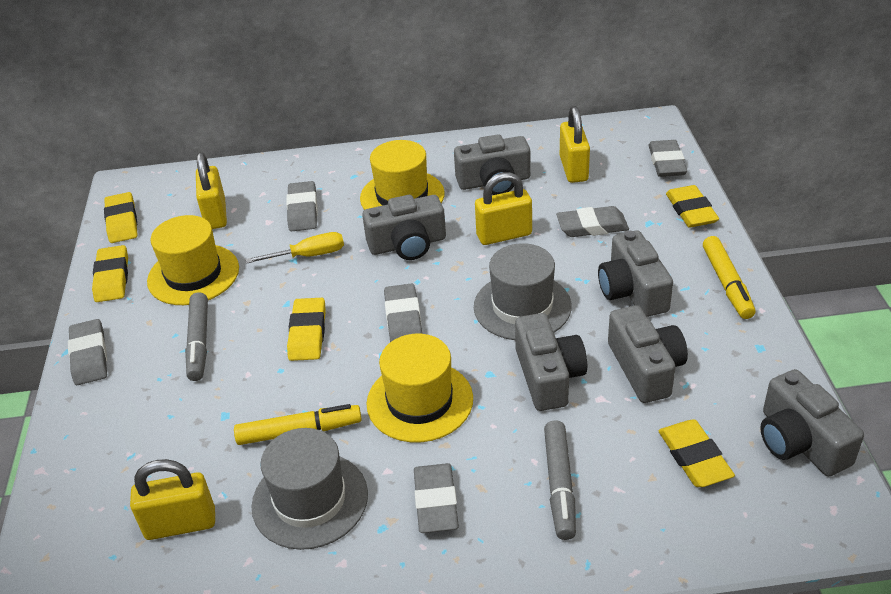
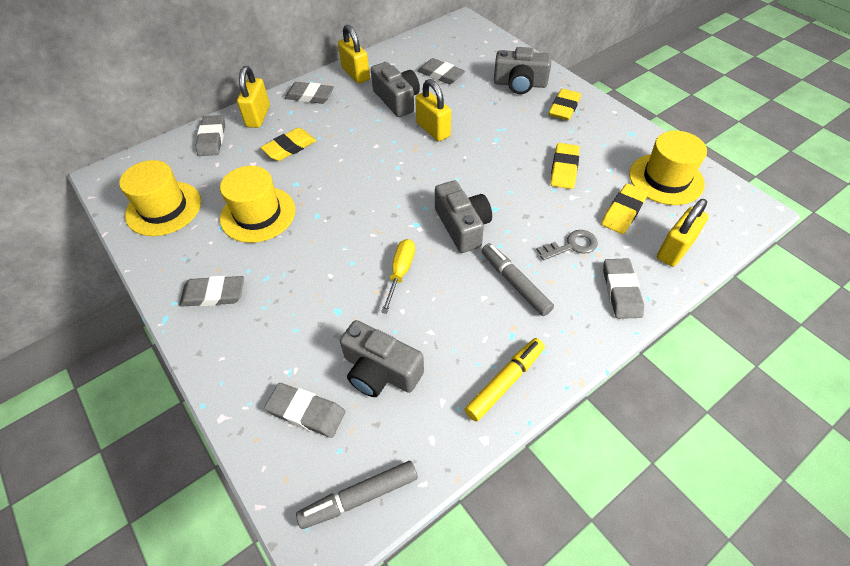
grey camera: 6 -> 4
grey hat: 2 -> 0
grey key: 0 -> 1
yellow eraser: 5 -> 4
yellow marker: 2 -> 1

